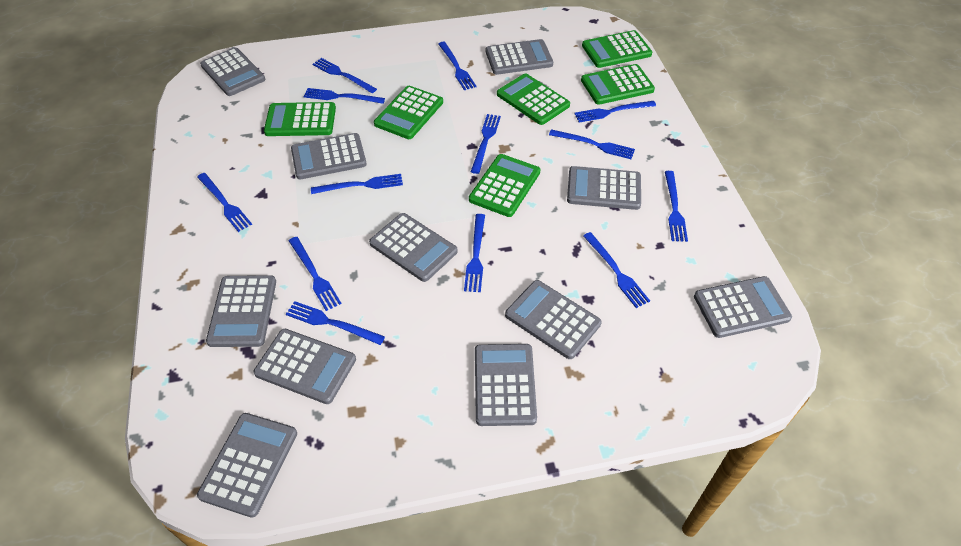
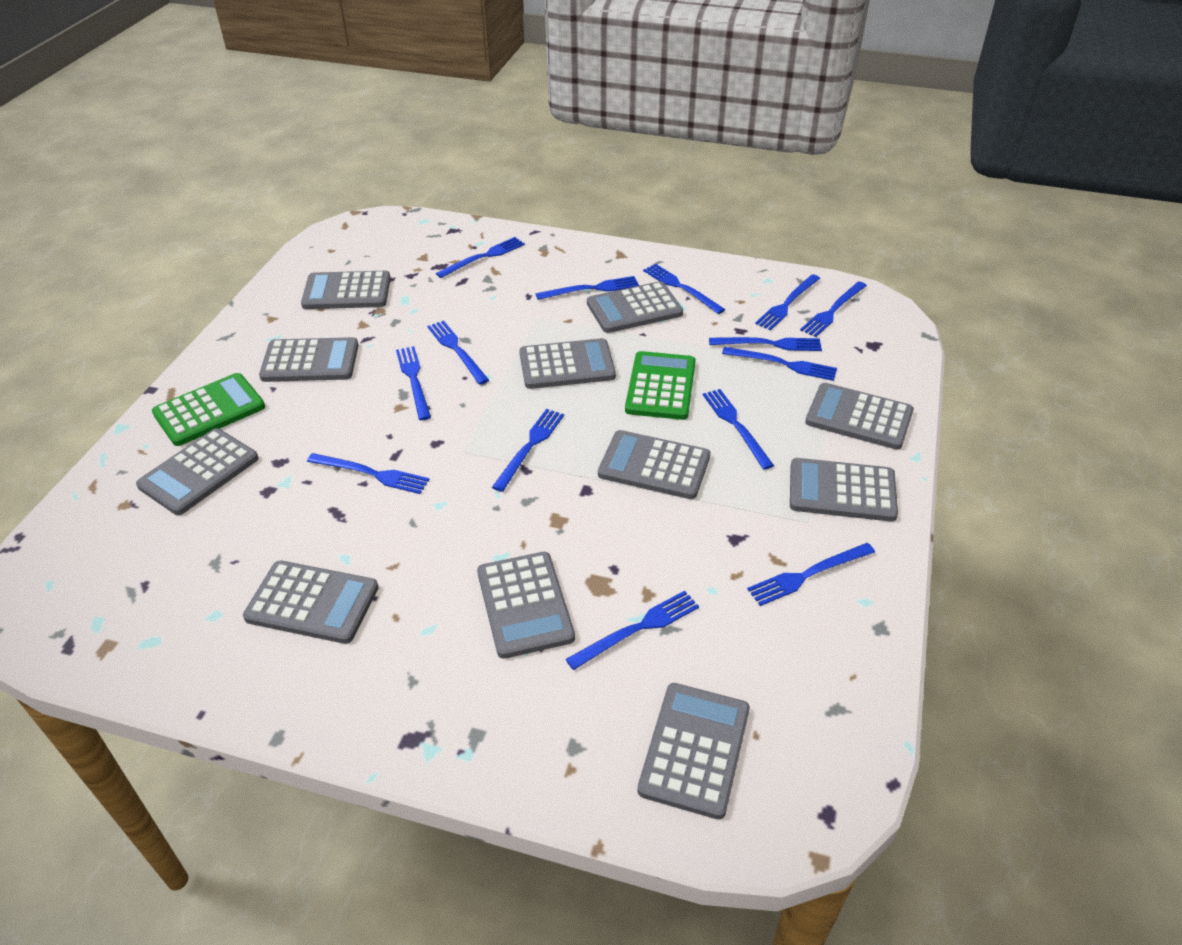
blue fork: 13 -> 14
green calculator: 6 -> 2

